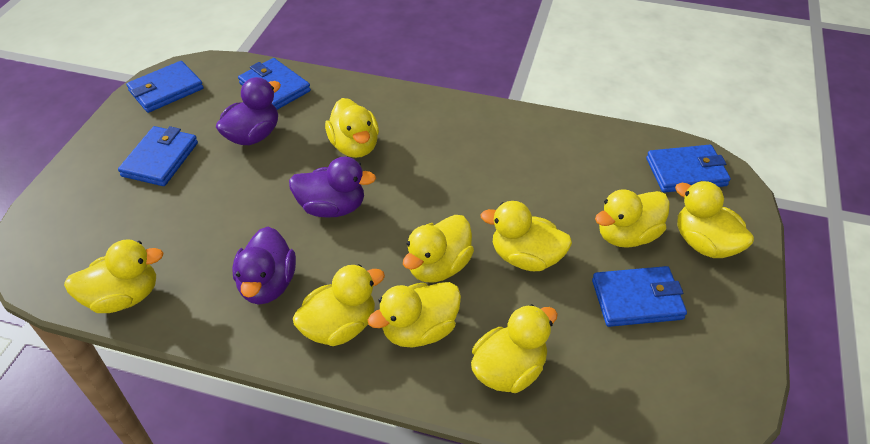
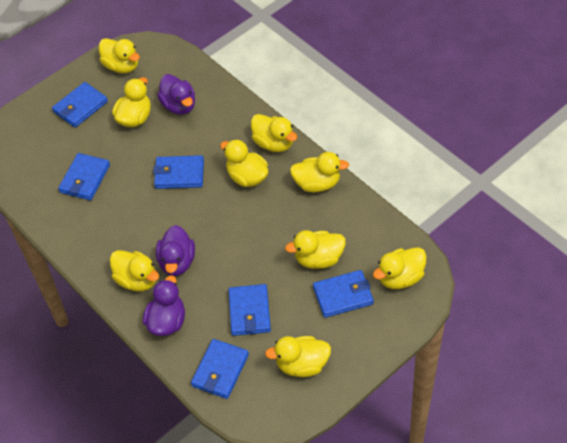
blue wallet: 5 -> 6

